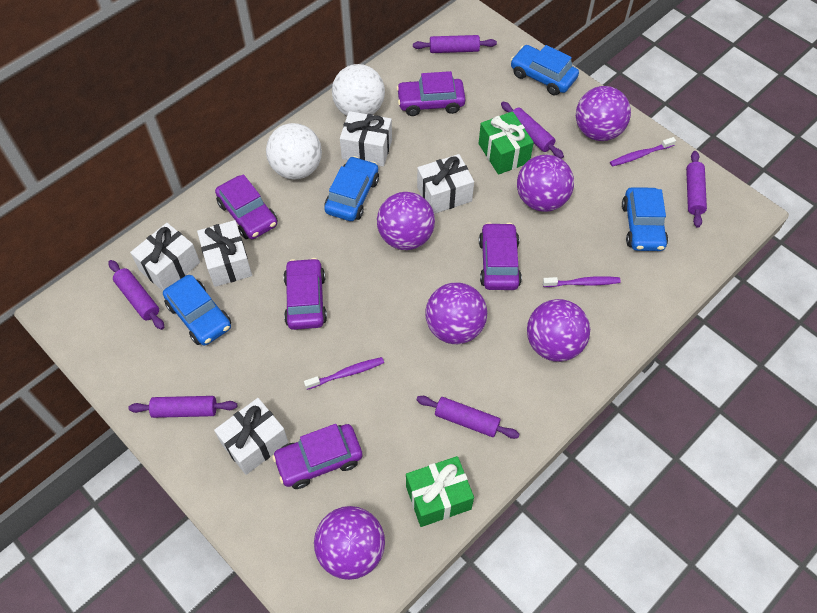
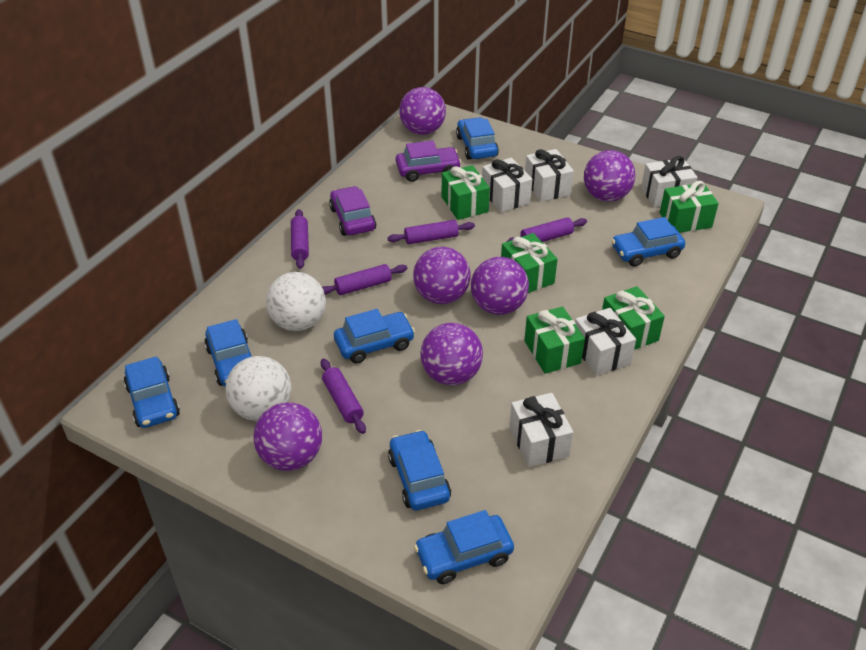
blue car: 4 -> 7
green gift: 2 -> 5
purple car: 5 -> 2
purple rolling pin: 6 -> 5
purple toothbrush: 3 -> 0

